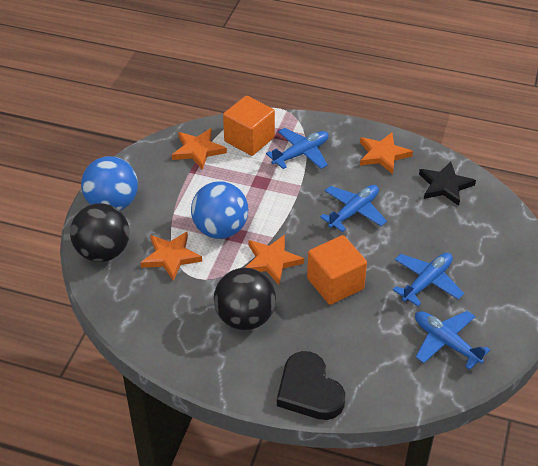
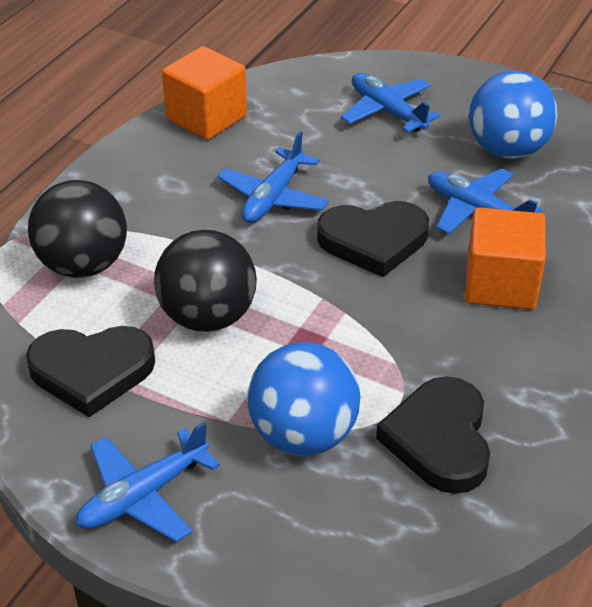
black heart: 1 -> 3
black star: 1 -> 0
orange star: 4 -> 0

